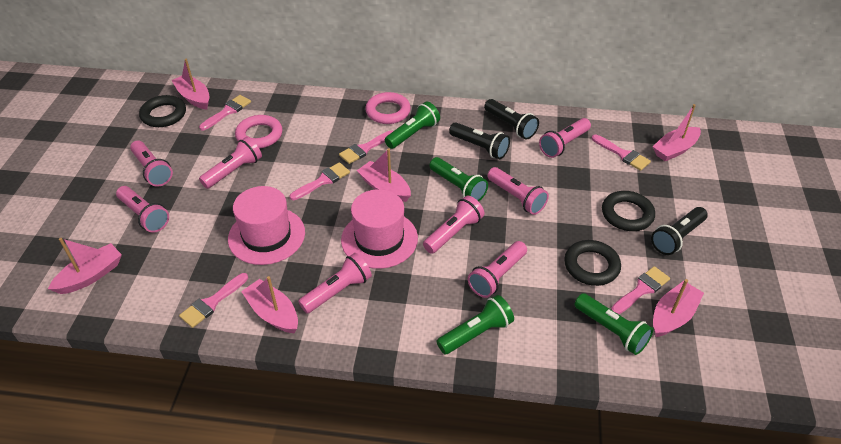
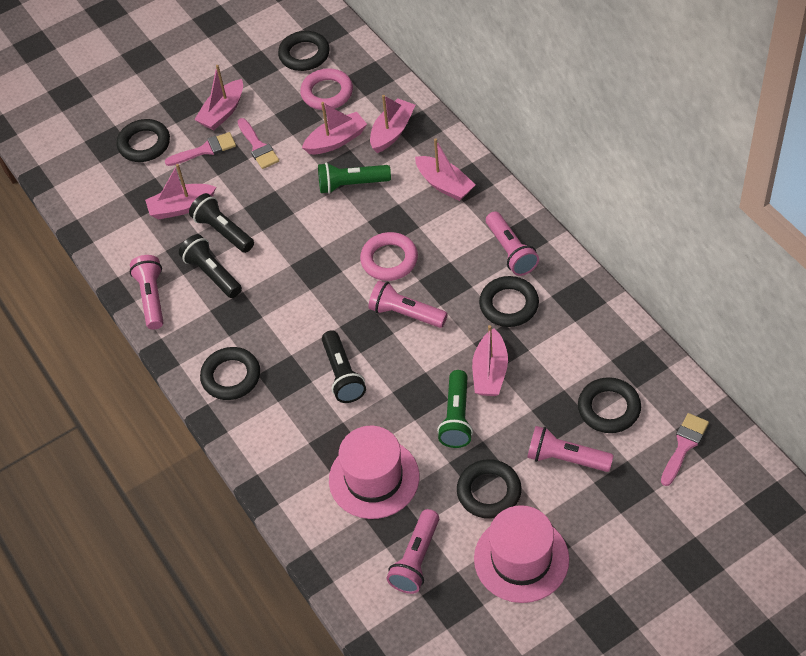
black ring: 3 -> 6
green flashlight: 4 -> 2
pink brush: 6 -> 3
pink flashlight: 8 -> 5

